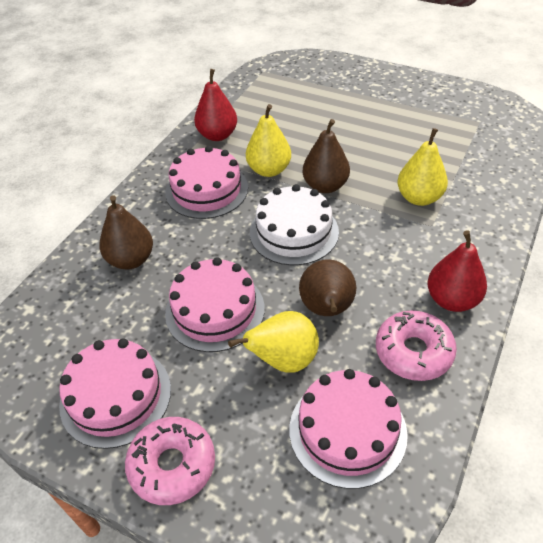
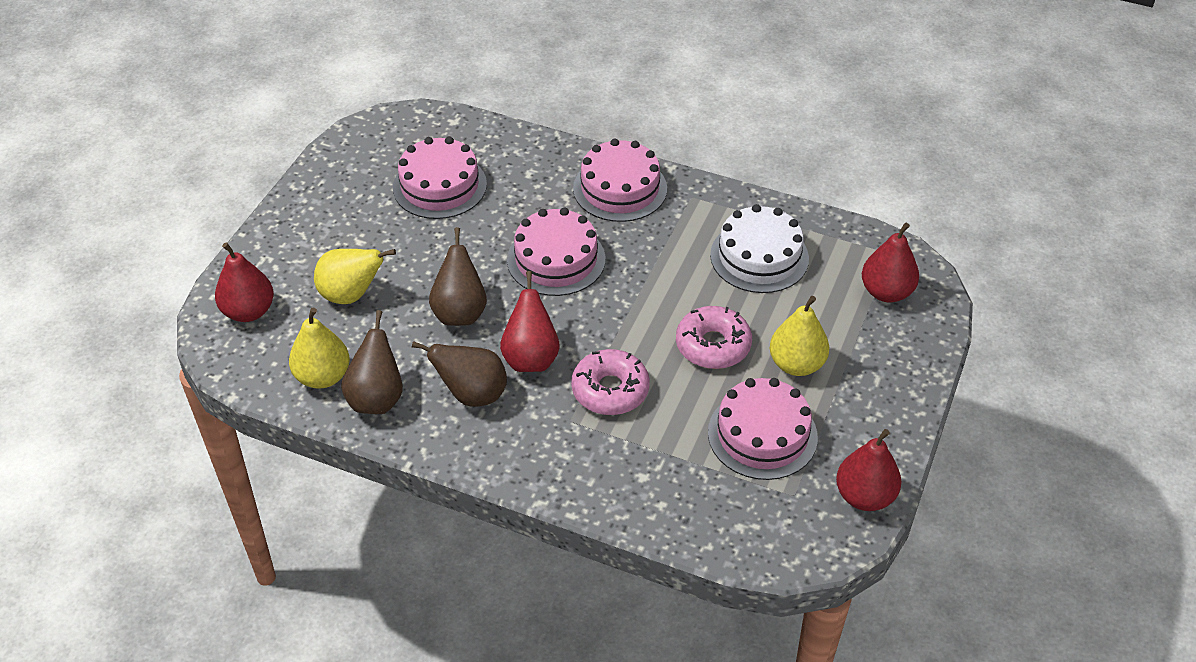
red pear: 2 -> 4

